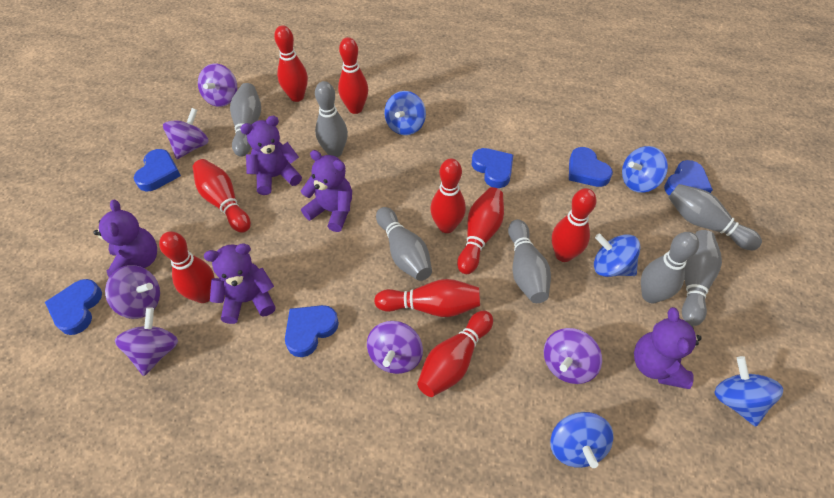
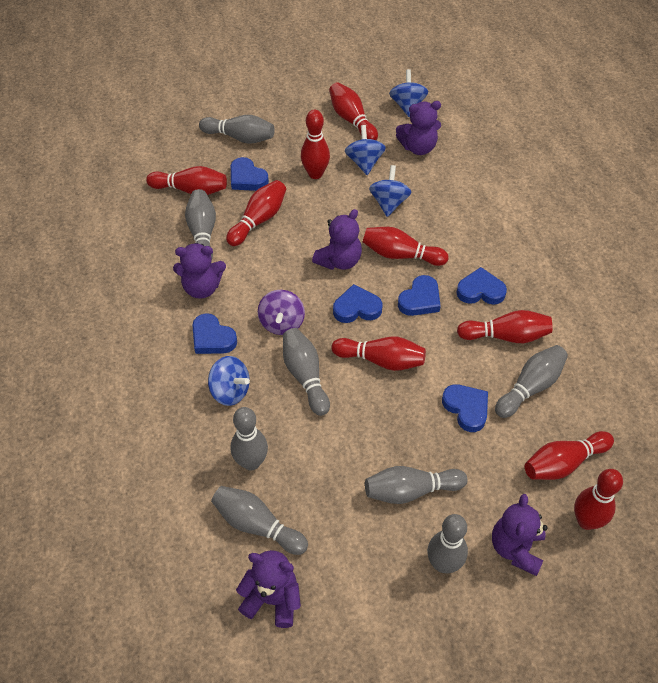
blue spinning top: 5 -> 4
grey bowling pin: 7 -> 8
purple spinning top: 6 -> 1

